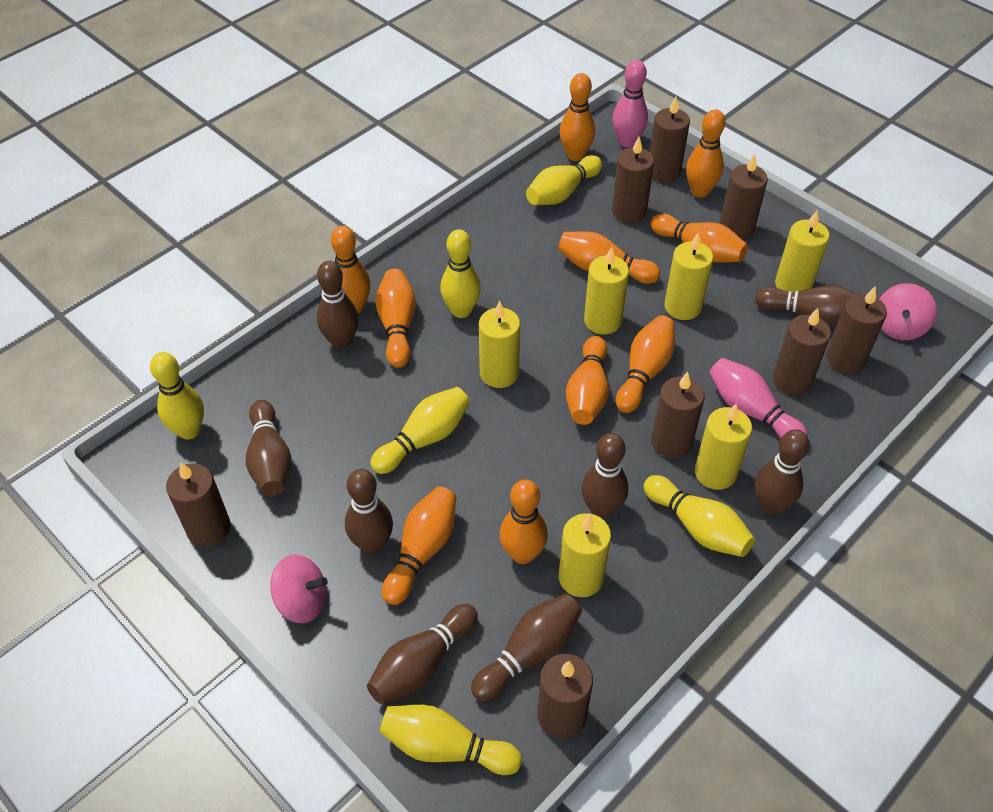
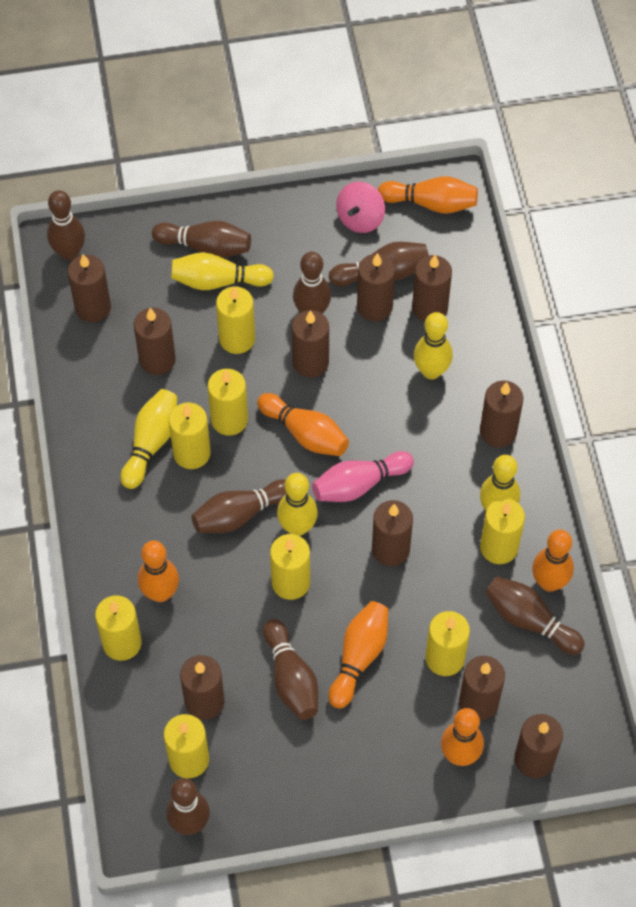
brown candle: 8 -> 10
orange bowling pin: 10 -> 6
pink bowling pin: 2 -> 1
pink spinning top: 2 -> 1
yellow bowling pin: 6 -> 5
yellow candle: 6 -> 8

